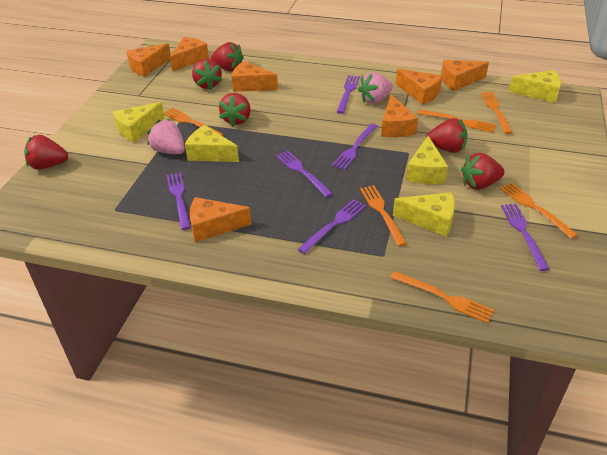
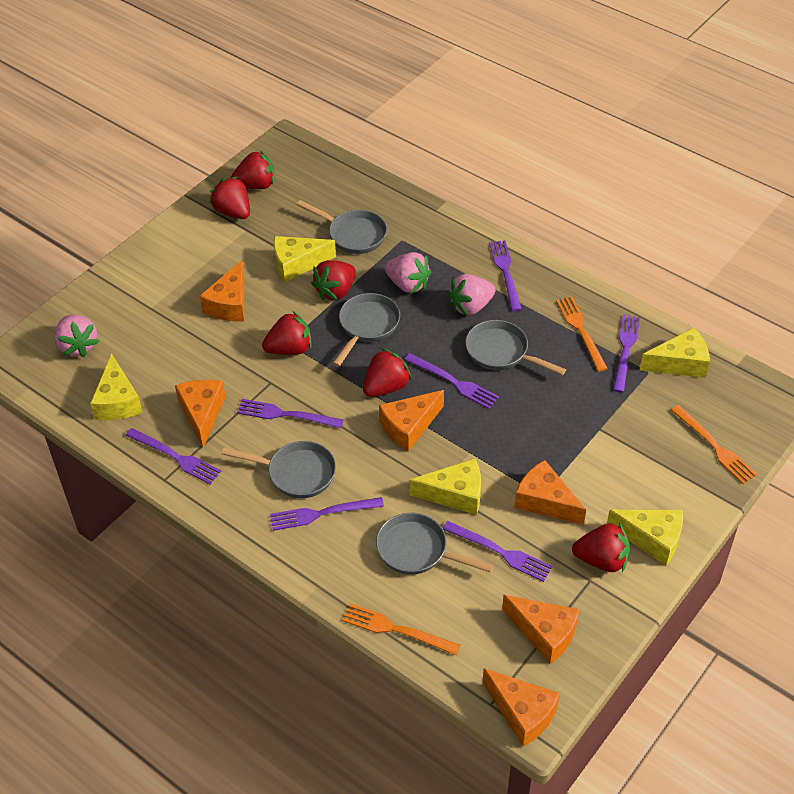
grey pan: 0 -> 5
orange cheese: 7 -> 6
orange fork: 6 -> 3
pink strawberry: 2 -> 3
purple fork: 6 -> 7

